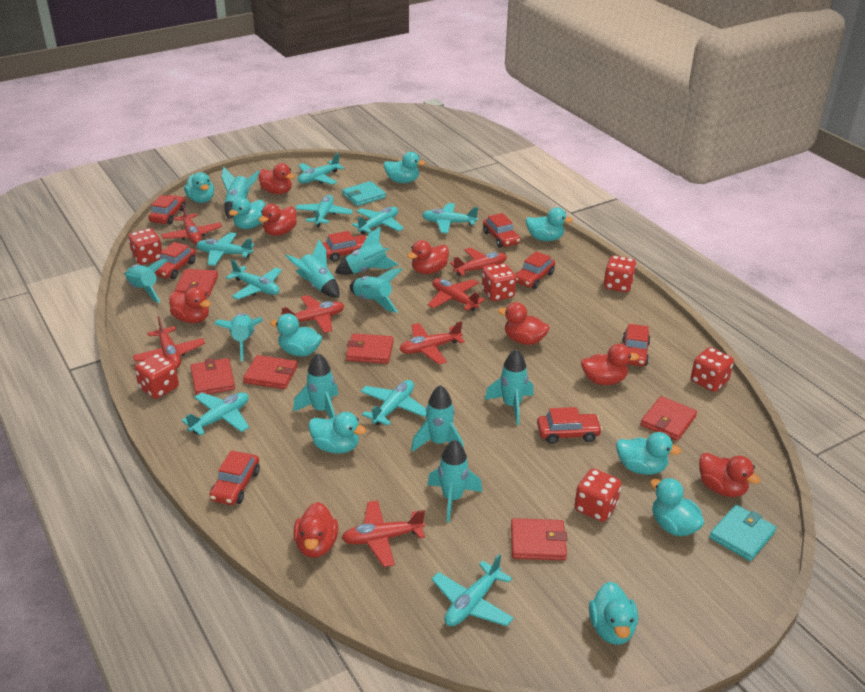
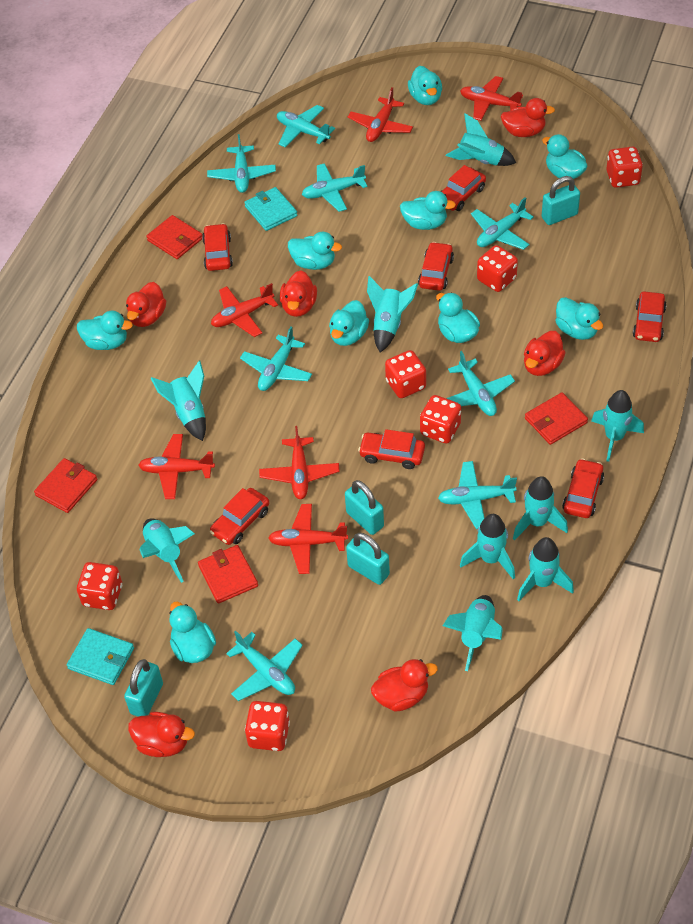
red car: 8 -> 7
red duck: 8 -> 6
red plane: 7 -> 6
red wallet: 6 -> 4
turquoise padlock: 0 -> 4
turquoise plane: 9 -> 8
turquoise rocket: 10 -> 9

